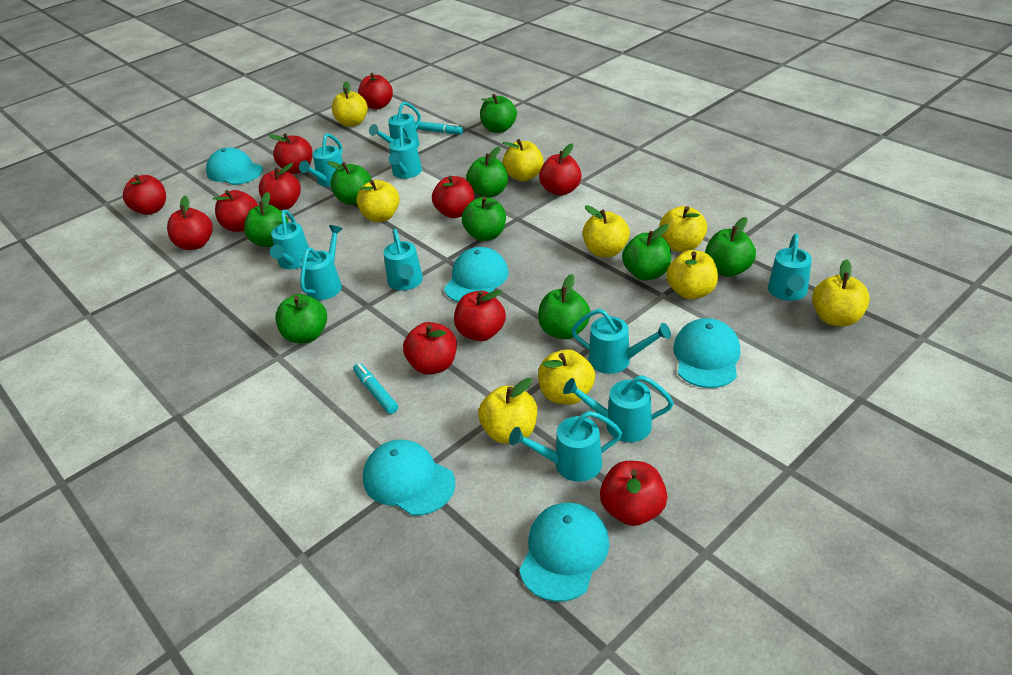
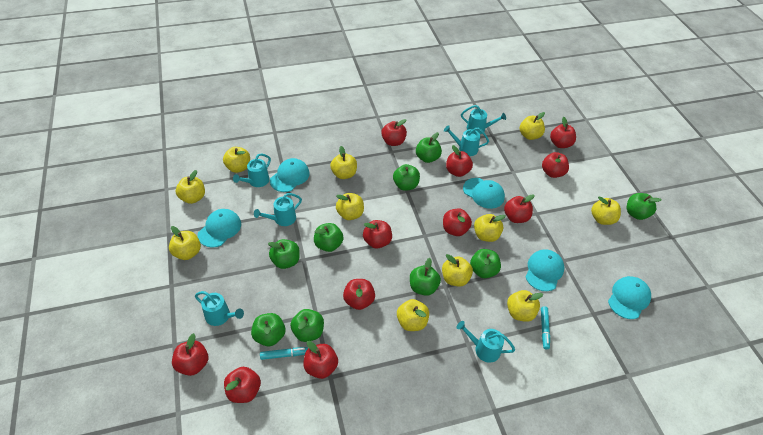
turquoise watering can: 10 -> 6
yellow apple: 9 -> 11

